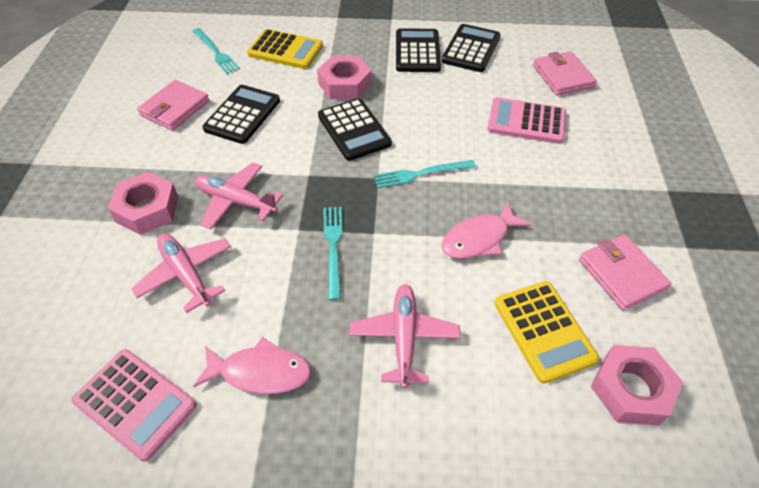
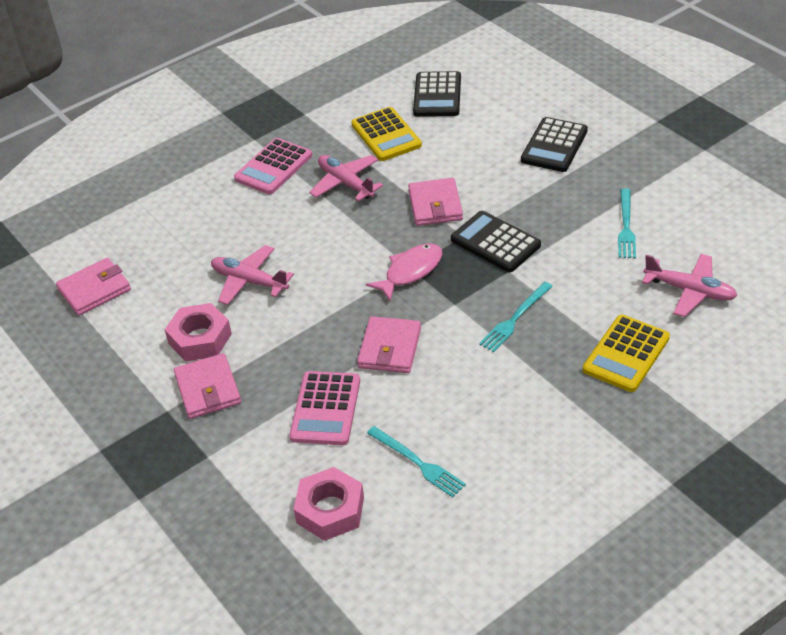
black calculator: 4 -> 3
pink fish: 2 -> 1
pink nut: 3 -> 2
pink wallet: 3 -> 4

